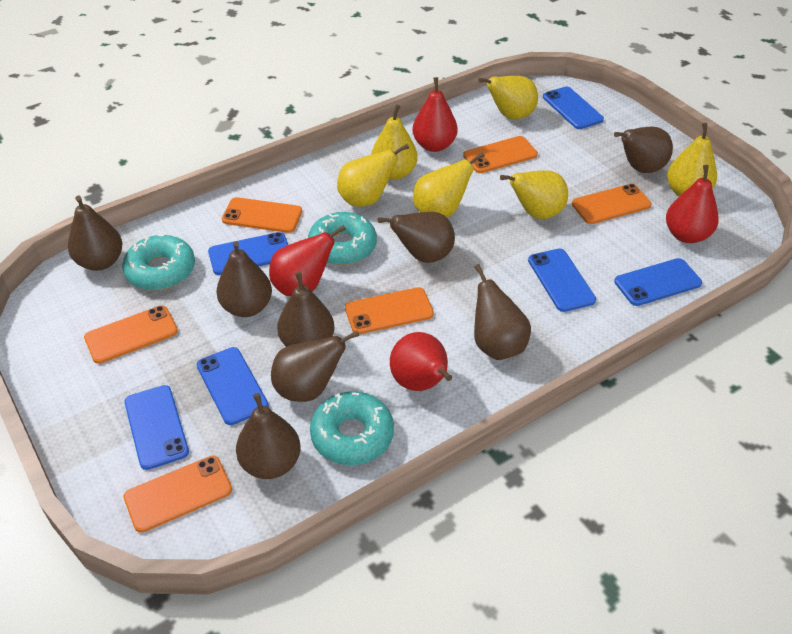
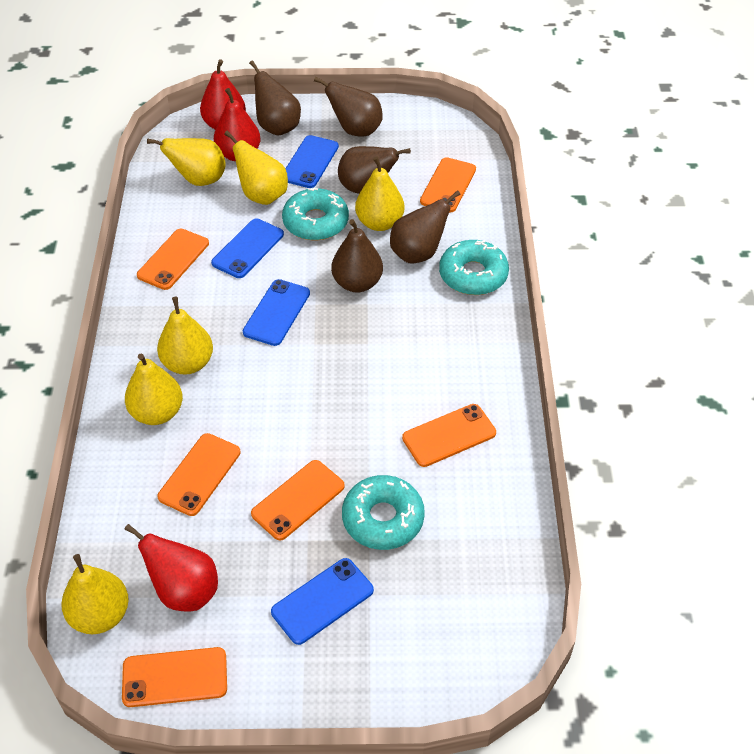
blue phone: 6 -> 4
brown pear: 8 -> 5
red pear: 4 -> 3

